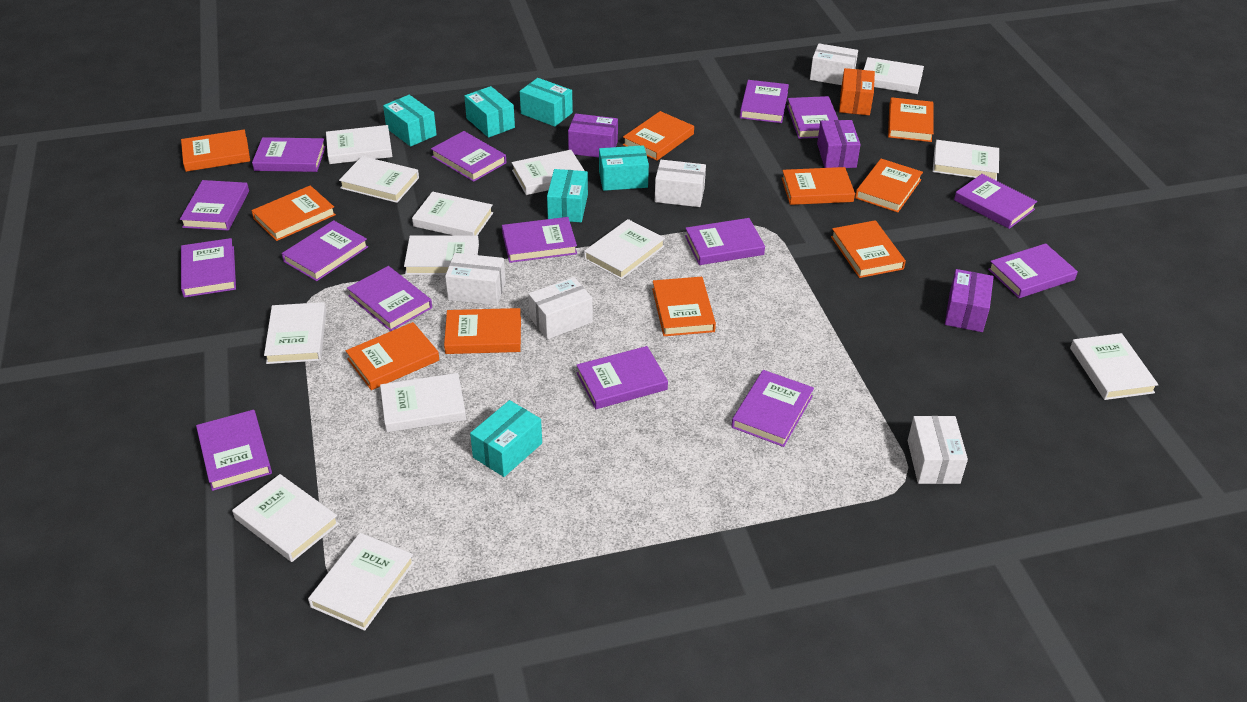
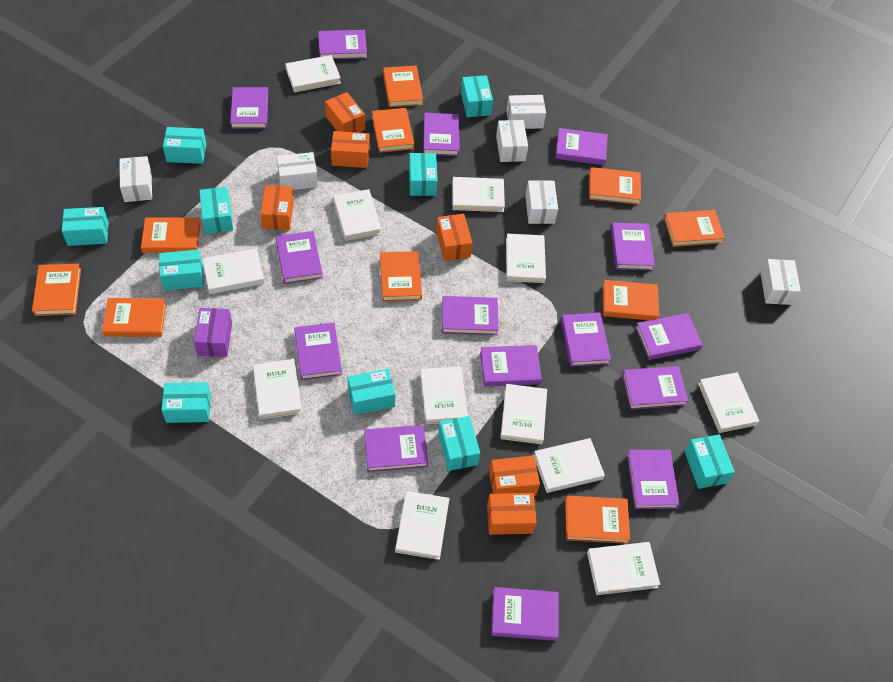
orange box: 1 -> 6
purple box: 3 -> 1
turquoise box: 6 -> 10
white book: 13 -> 12
white box: 5 -> 6

